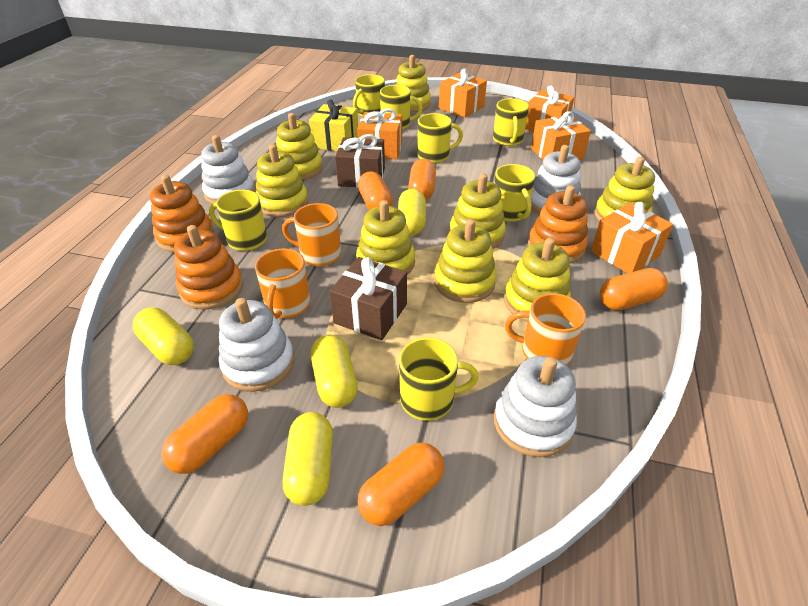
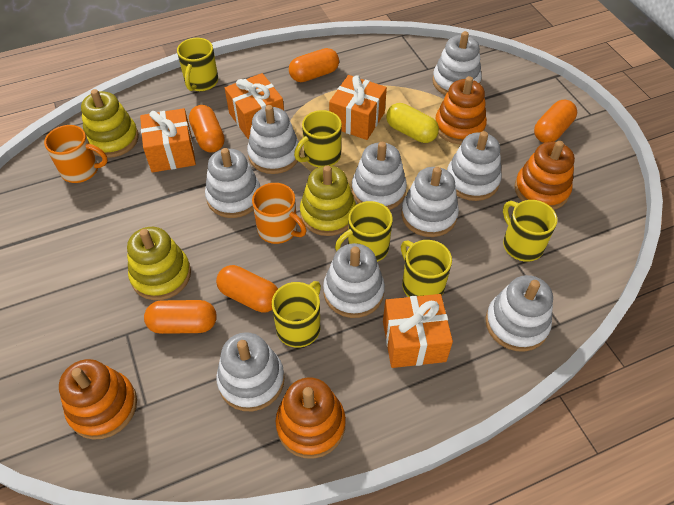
brown gift: 2 -> 0
orange gift: 5 -> 4
orange mug: 3 -> 2
orange stacking toy: 3 -> 4
white stacking toy: 4 -> 9
yellow capsule: 4 -> 1
yellow gift: 1 -> 0
yellow mug: 7 -> 6
yellow stacking toy: 8 -> 3

